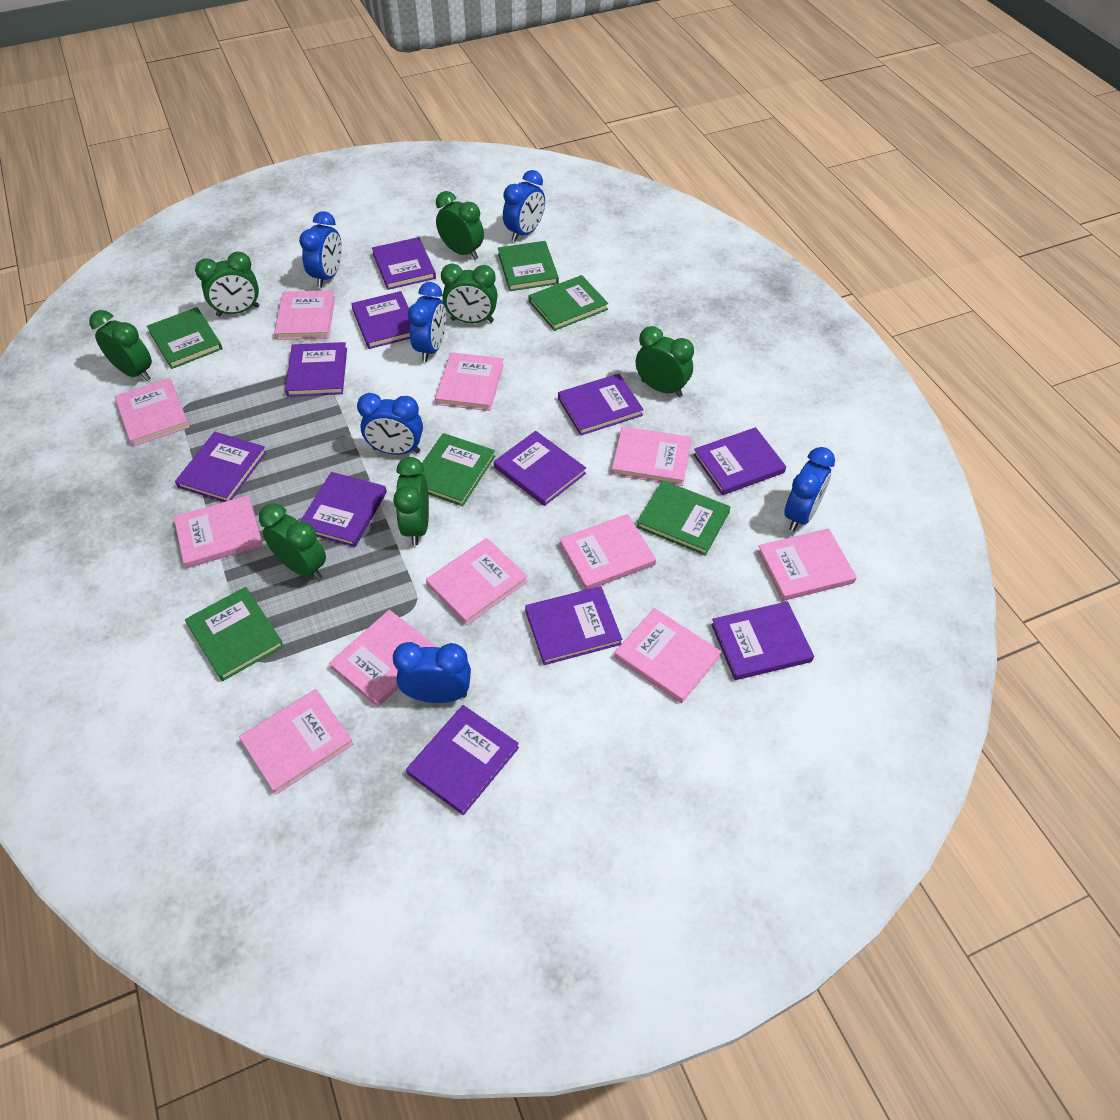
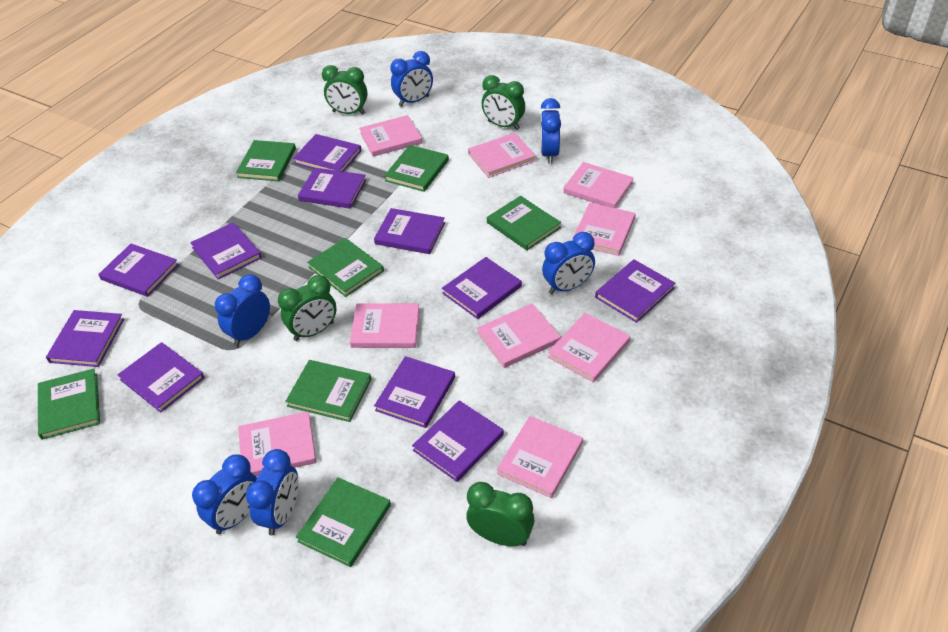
green book: 6 -> 7
green clock: 7 -> 4
pink book: 11 -> 9

